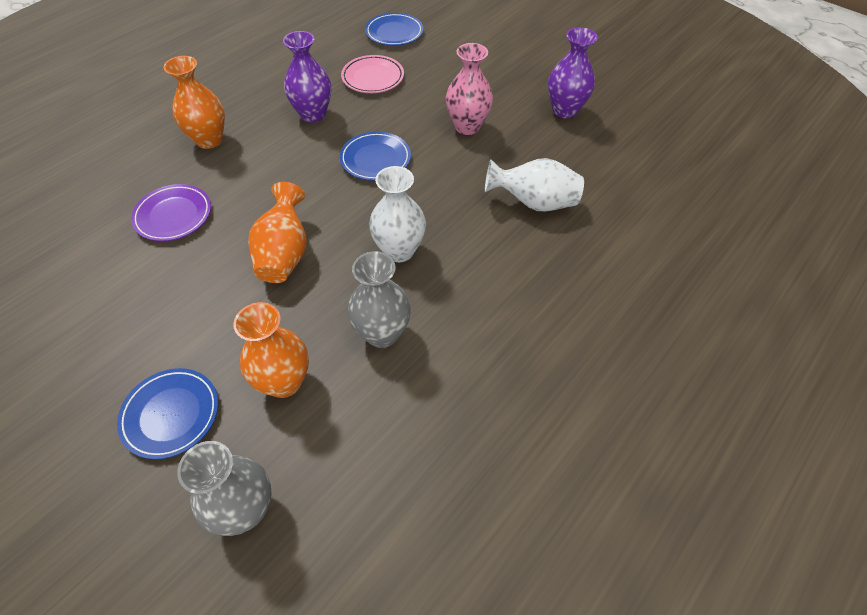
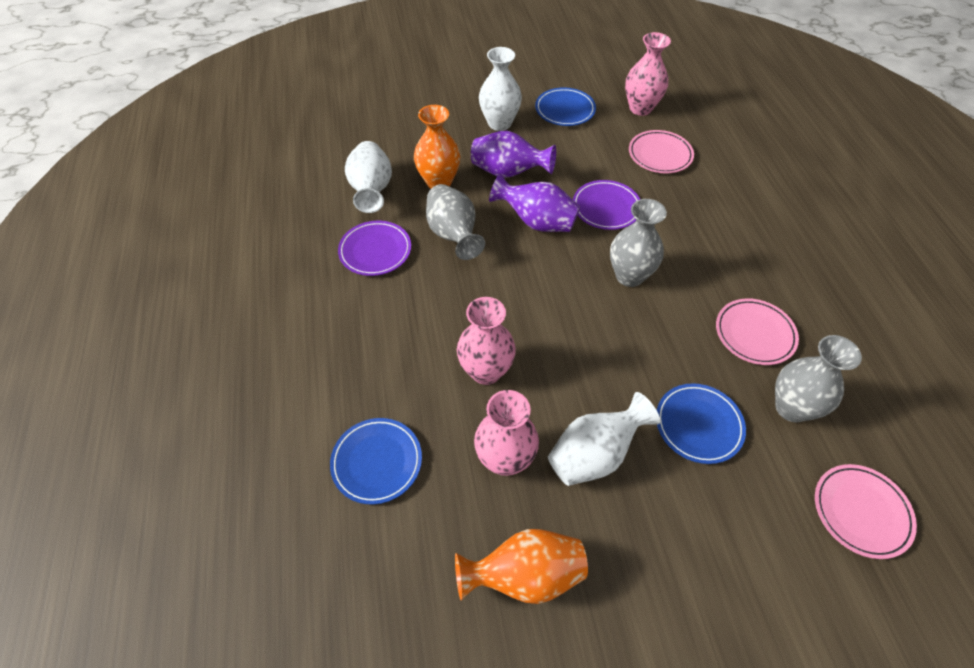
grey vase: 2 -> 3
orange vase: 3 -> 2
pink plate: 1 -> 3
pink vase: 1 -> 3
purple plate: 1 -> 2
white vase: 2 -> 3

